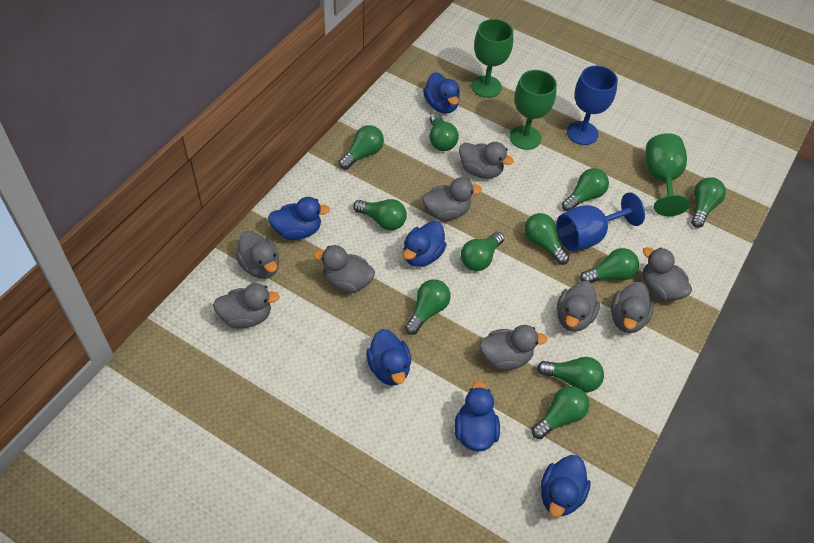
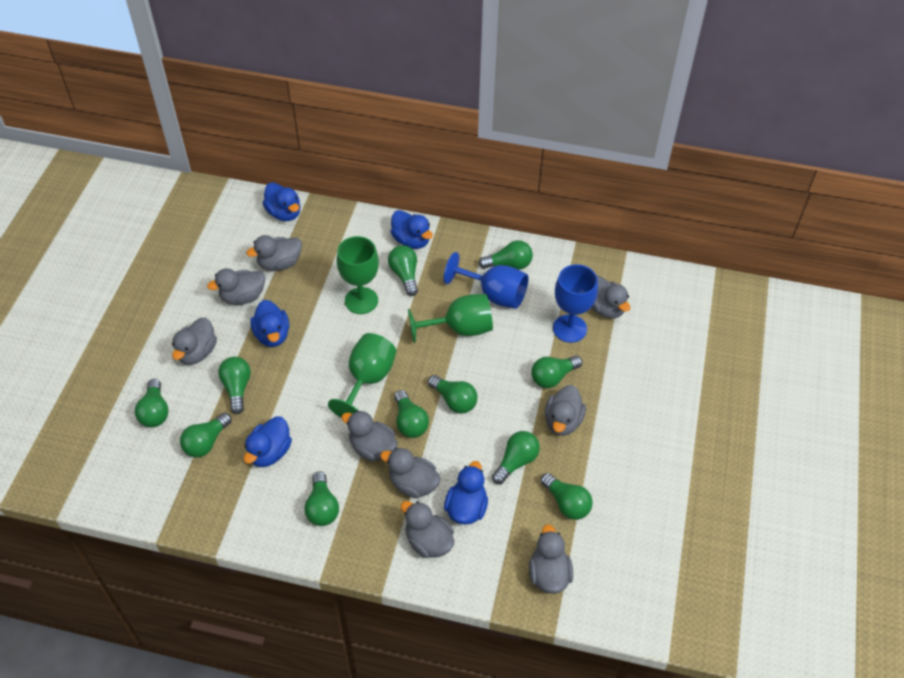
blue duck: 6 -> 5

